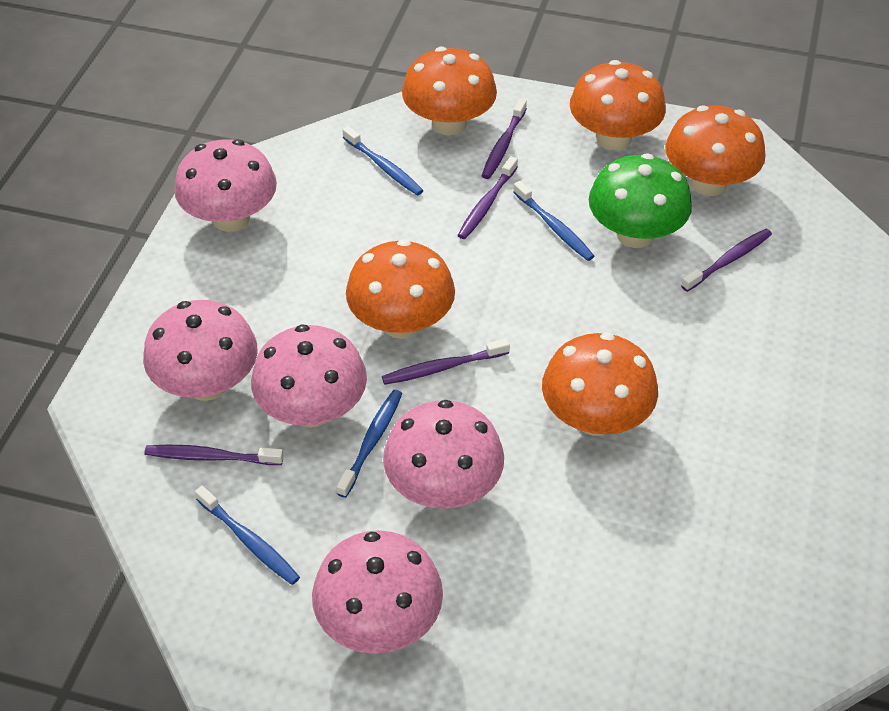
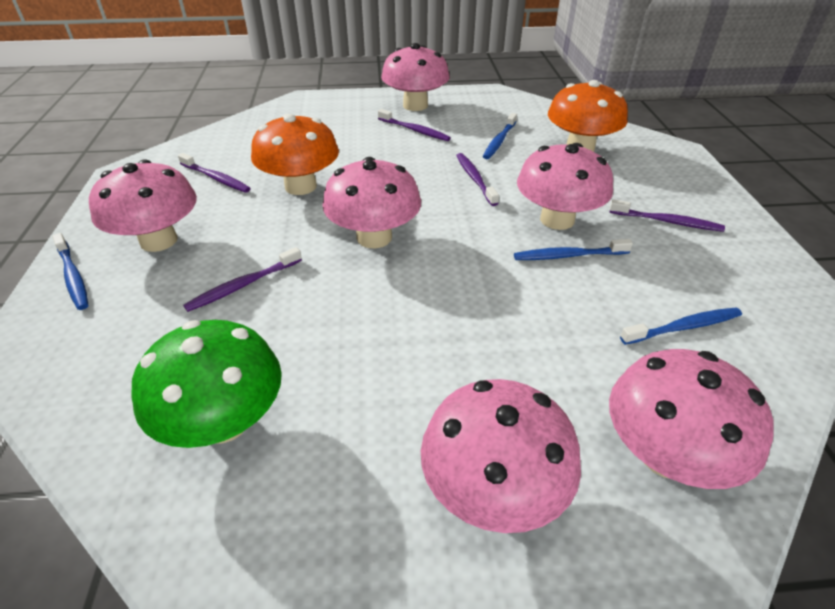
orange mushroom: 5 -> 2
pink mushroom: 5 -> 6

